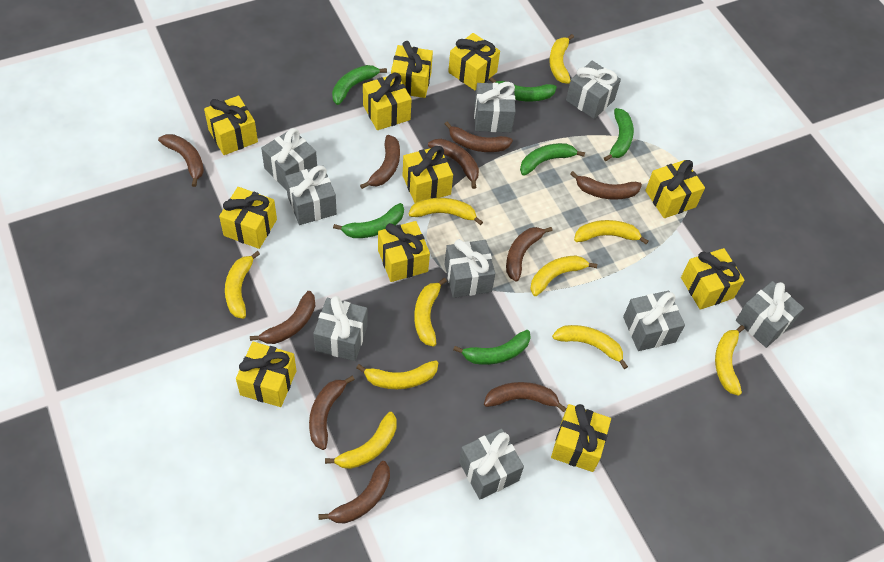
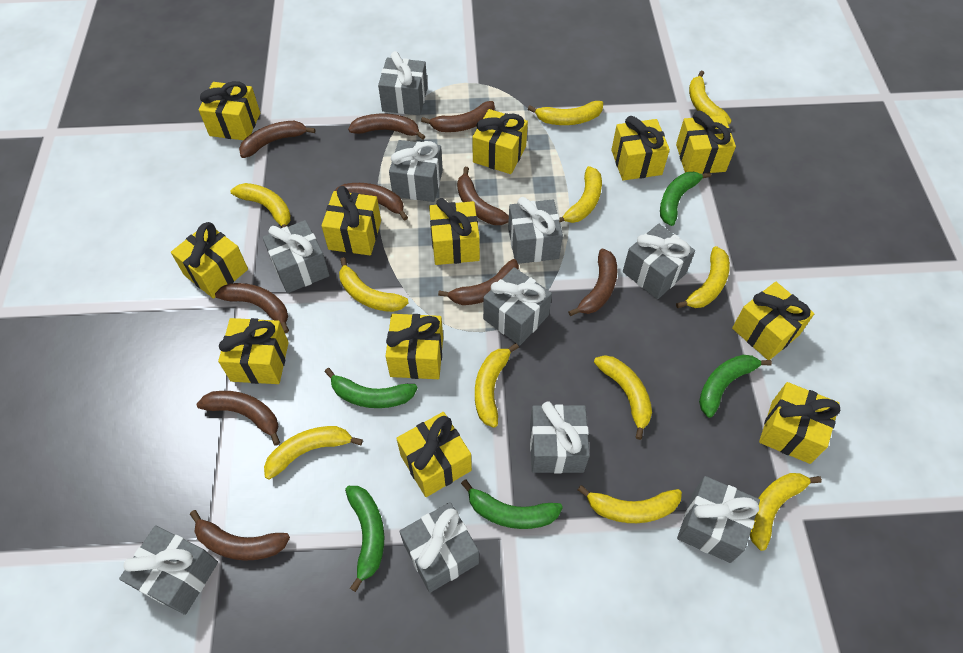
green banana: 6 -> 5
grey gift: 9 -> 10
yellow banana: 10 -> 11
yellow gift: 11 -> 12

